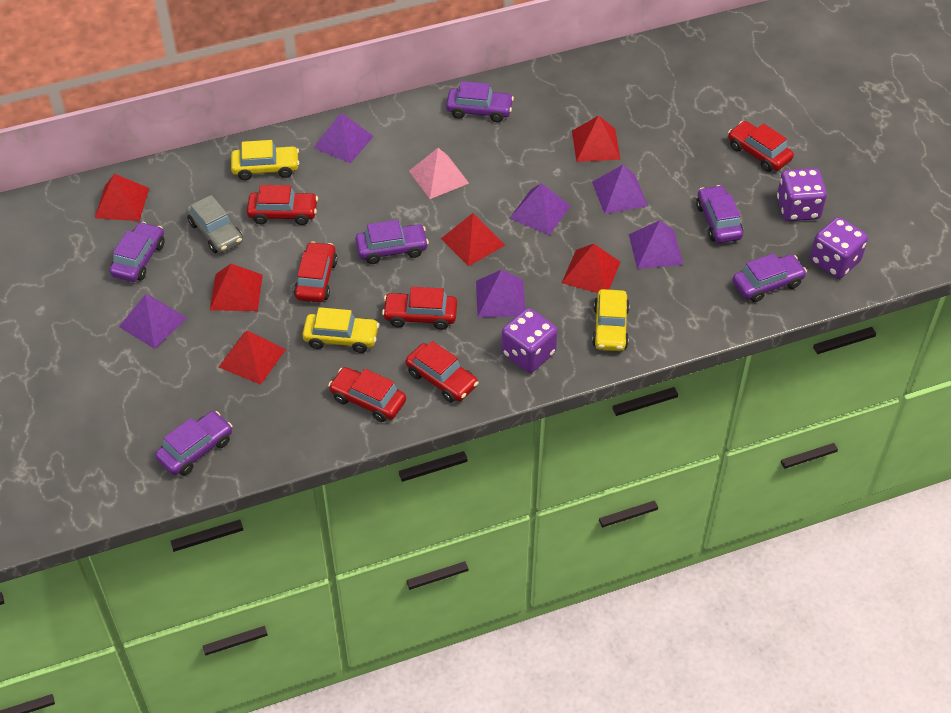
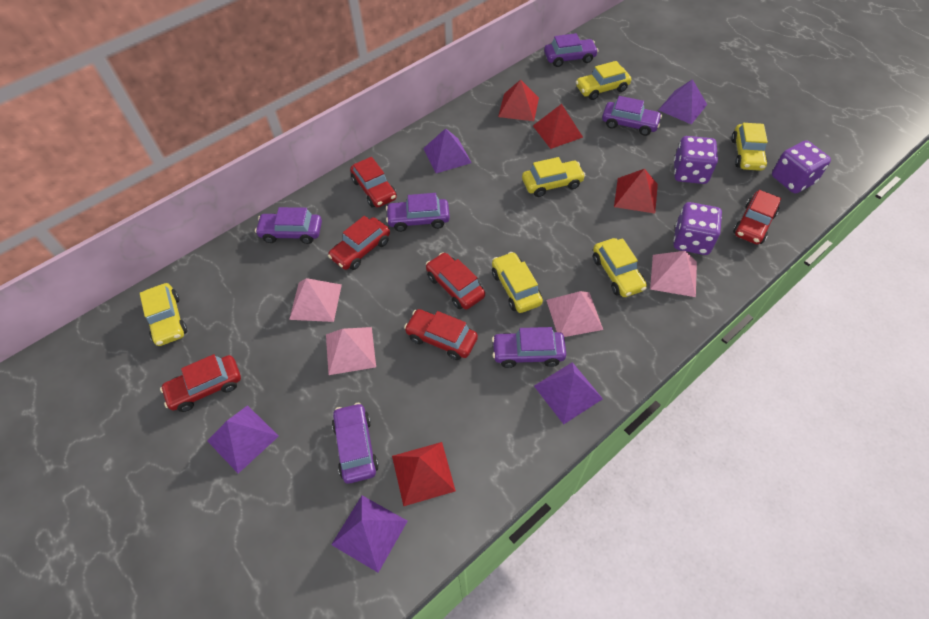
grey car: 1 -> 0
pink pyramid: 1 -> 4
purple pyramid: 6 -> 5
red pyramid: 6 -> 4
yellow car: 3 -> 6

